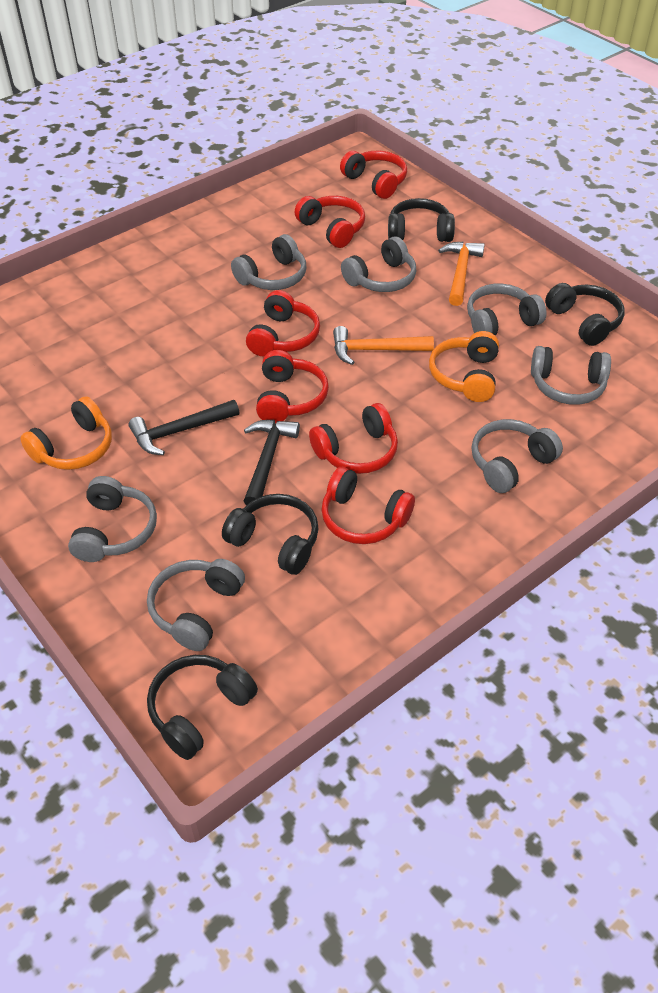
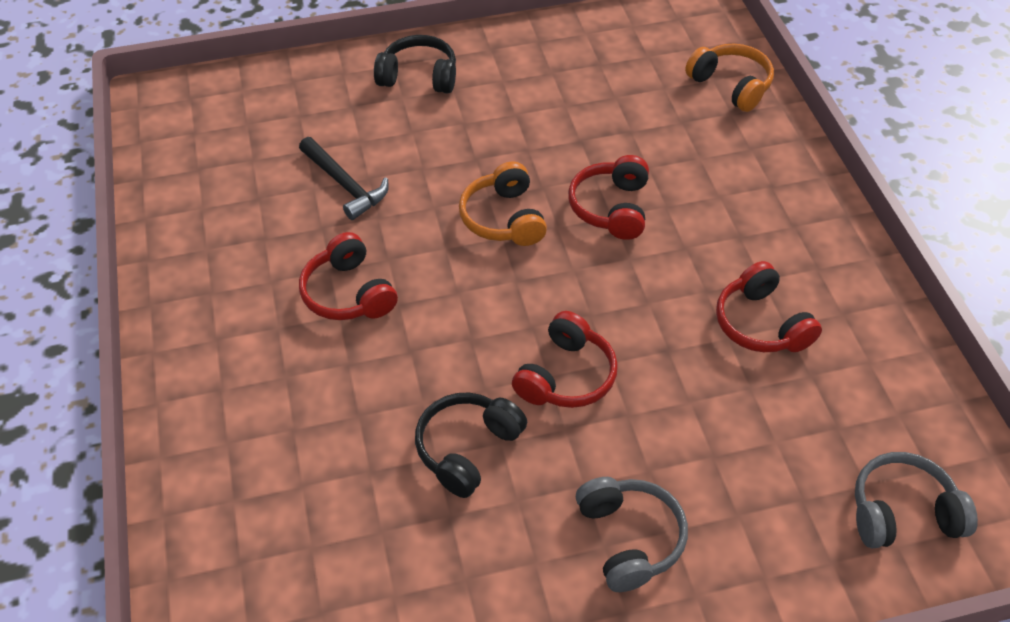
black hammer: 2 -> 1
black headphones: 4 -> 2
grey headphones: 7 -> 2
orange hammer: 2 -> 0
red headphones: 6 -> 4

